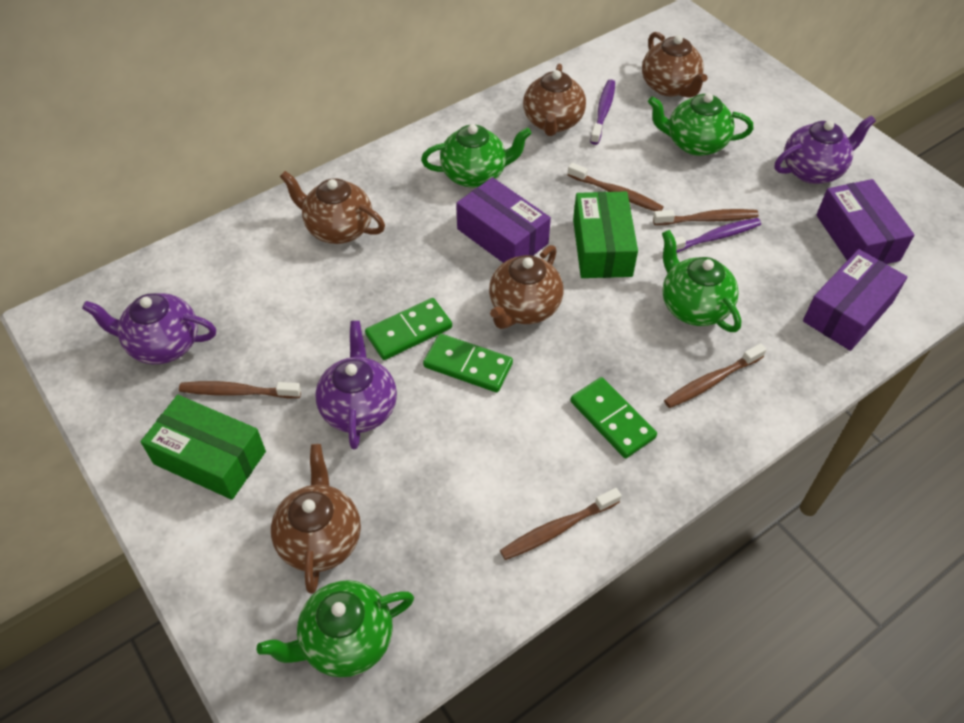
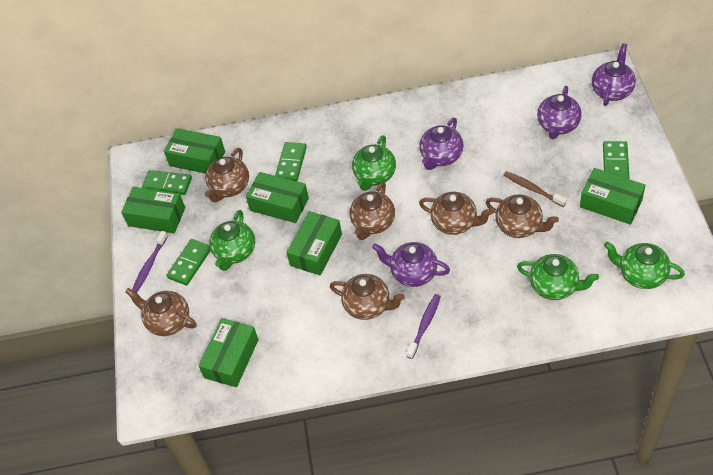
brown teapot: 5 -> 6
brown toothbrush: 5 -> 1
green box: 2 -> 6
green domino: 3 -> 4
purple box: 3 -> 0
purple teapot: 3 -> 4

